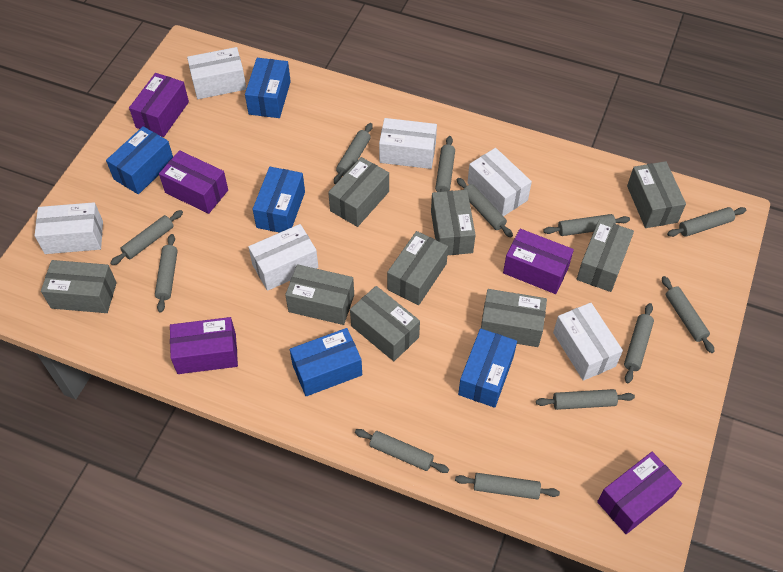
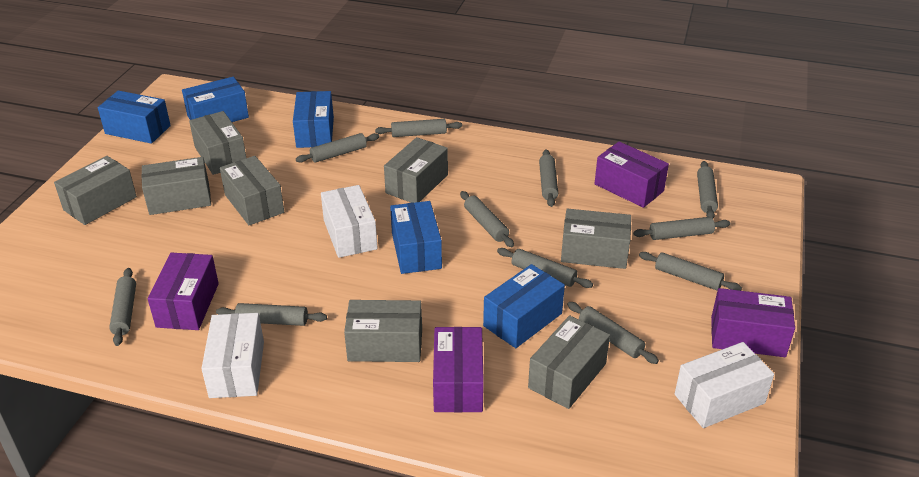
grey box: 9 -> 8
grey rolling pin: 12 -> 11
purple box: 5 -> 4
white box: 6 -> 3

